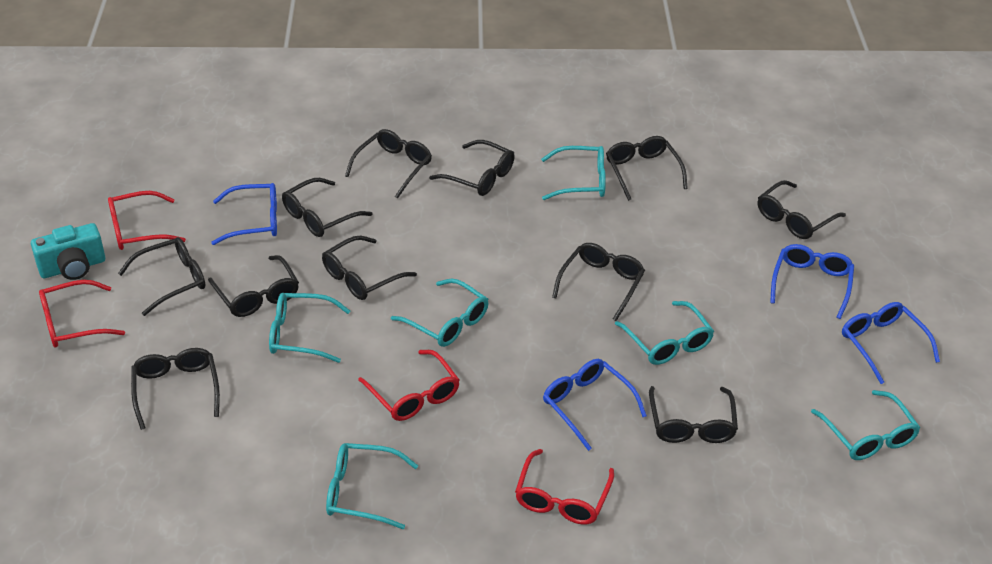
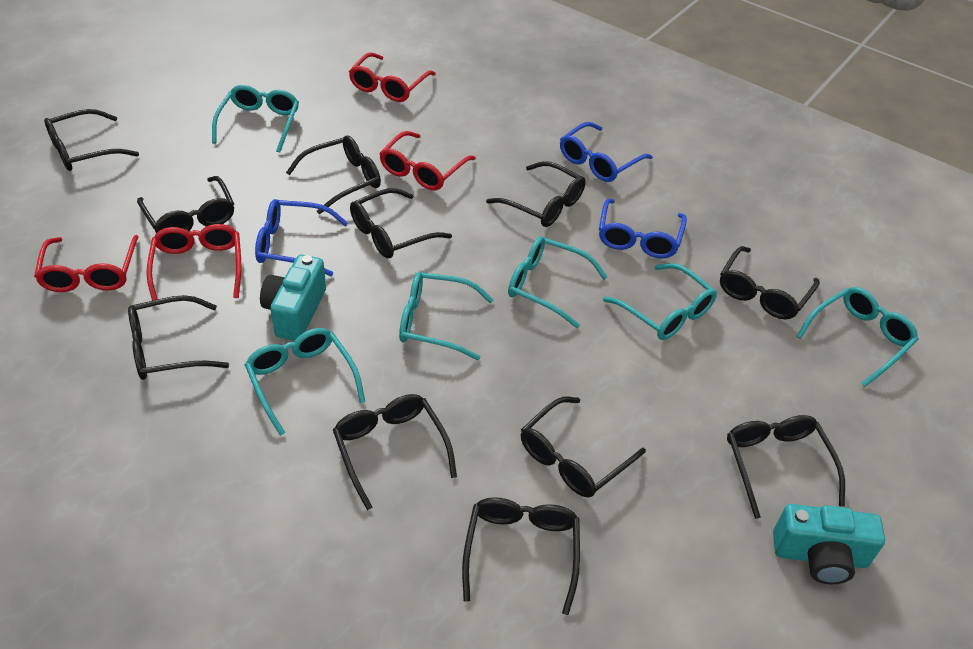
blue glasses: 4 -> 3
turquoise camera: 1 -> 2

